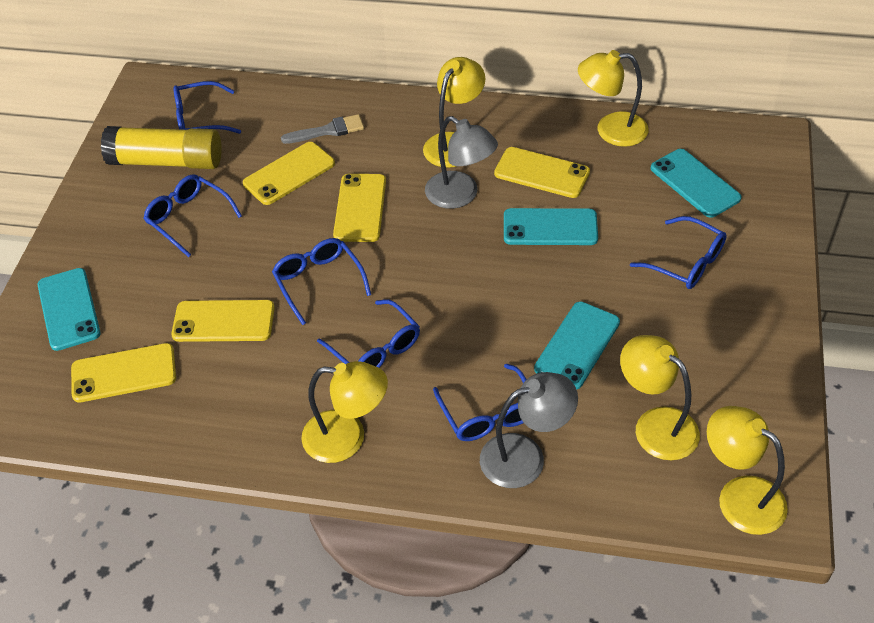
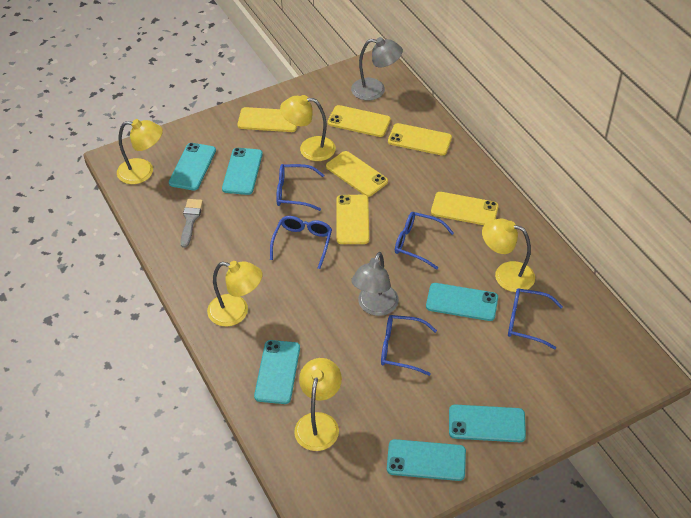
blue glasses: 6 -> 5
turquoise phone: 4 -> 6
yellow glue stick: 1 -> 0
yellow phone: 5 -> 6

